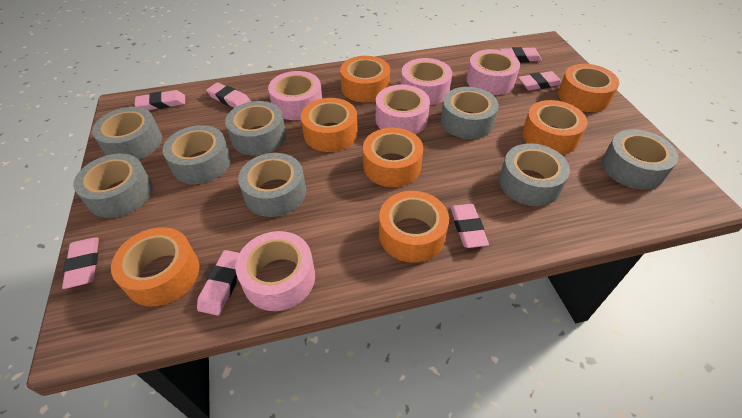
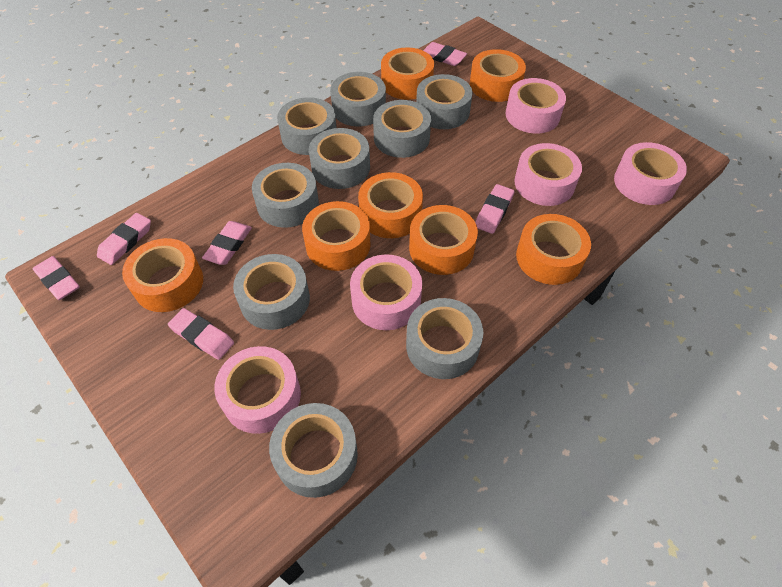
grey tape: 8 -> 9
pink eraser: 7 -> 6

